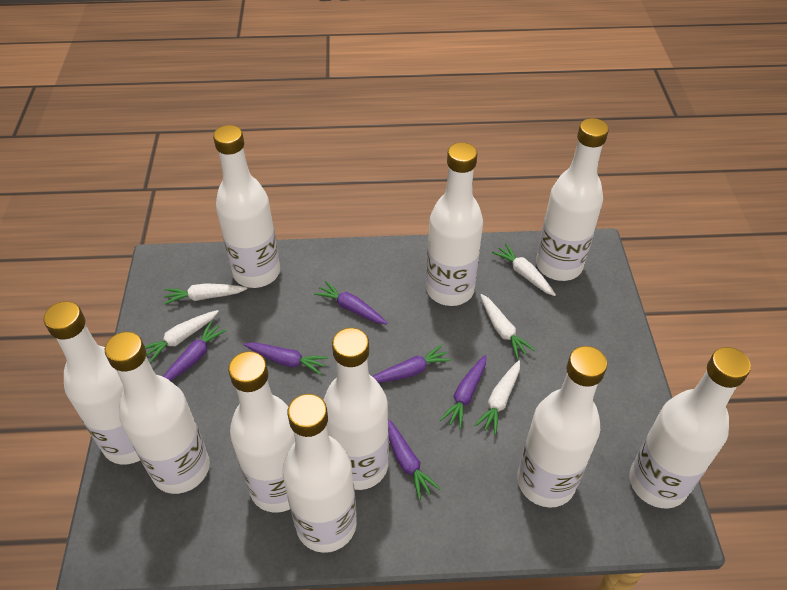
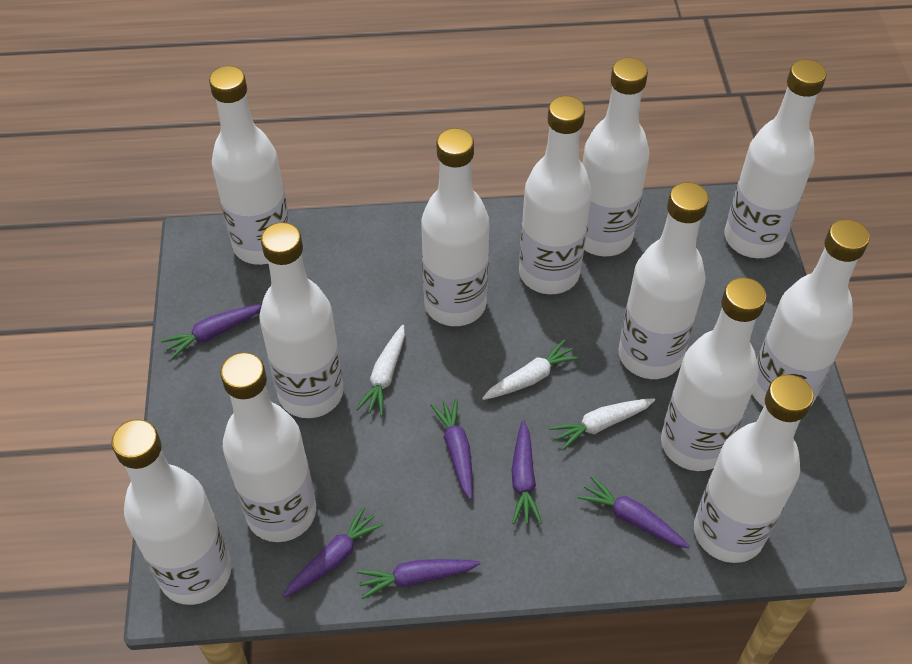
white bottle: 10 -> 12
white carrot: 5 -> 3

